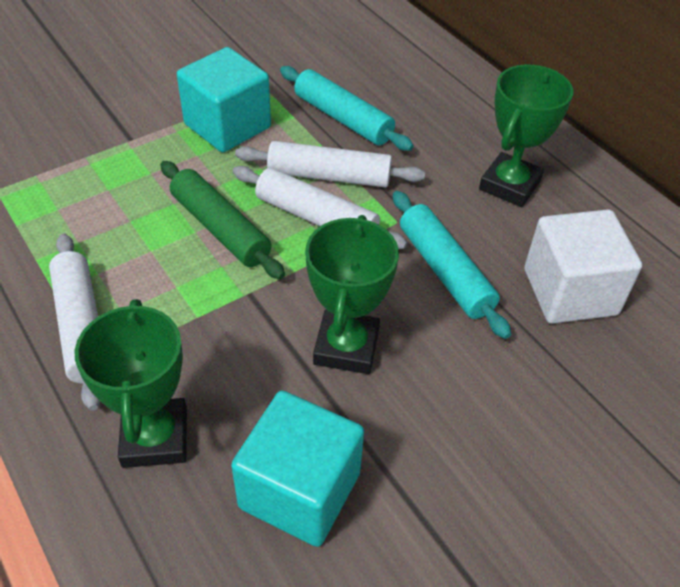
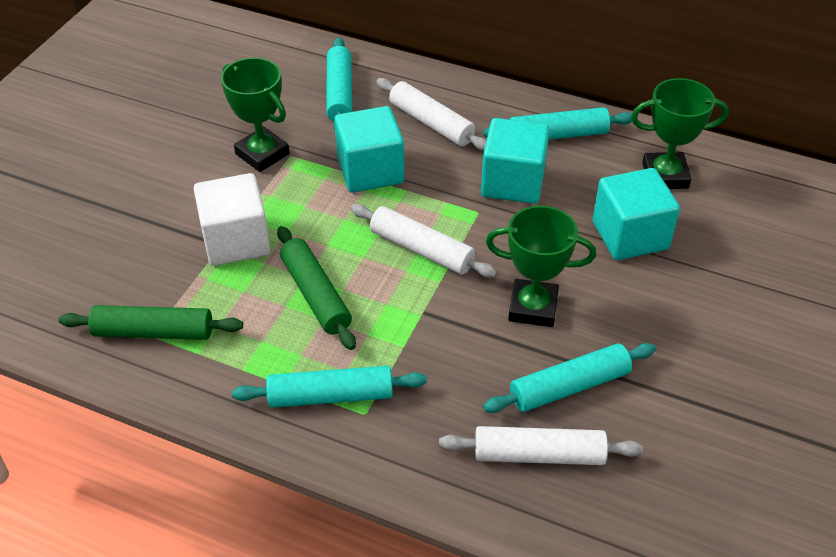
green rolling pin: 1 -> 2
turquoise cube: 2 -> 3
turquoise rolling pin: 2 -> 4

